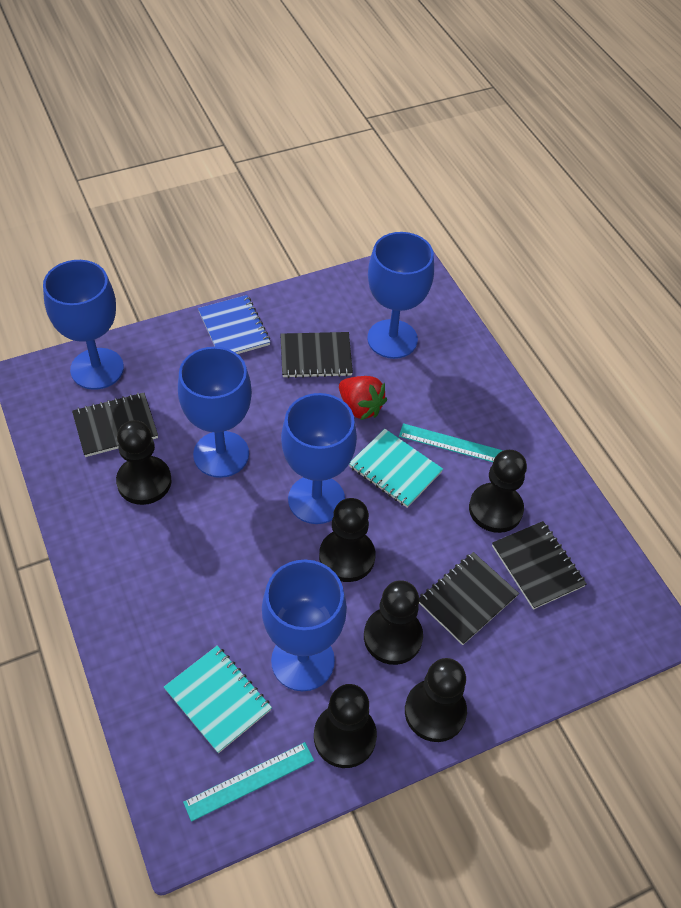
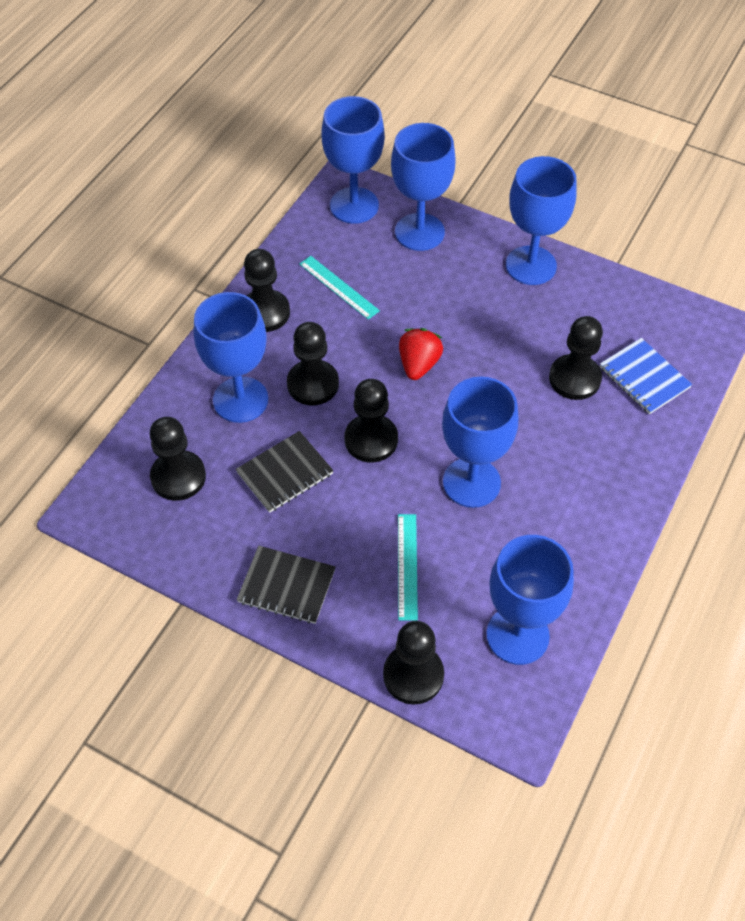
black notebook: 4 -> 2
blue goblet: 5 -> 6
turquoise notebook: 2 -> 0

